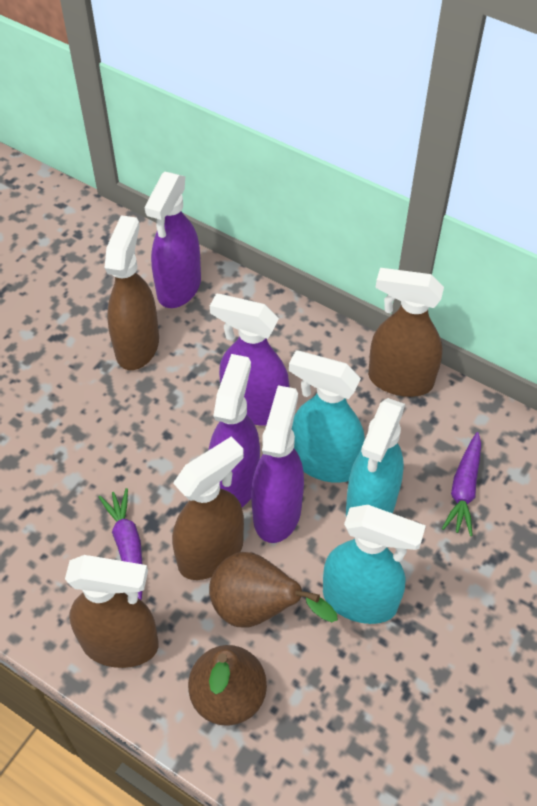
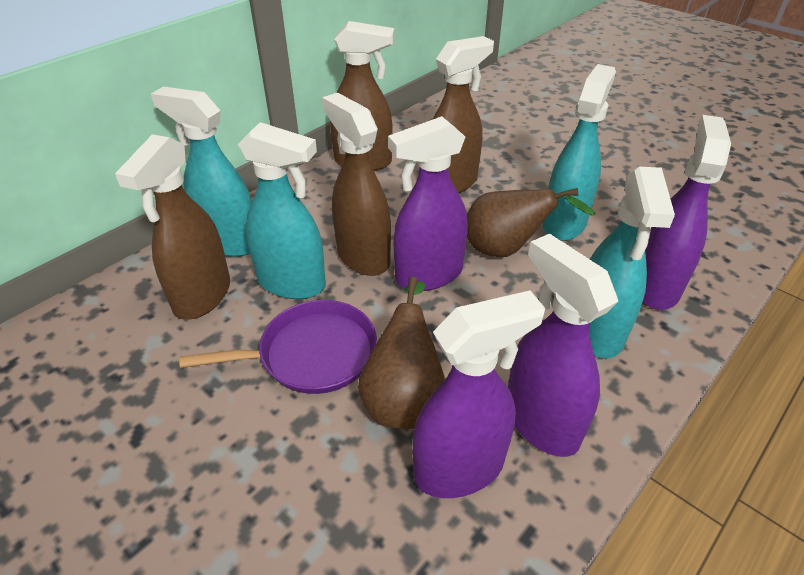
purple carrot: 2 -> 0
purple pan: 0 -> 1
turquoise spray bottle: 3 -> 4

